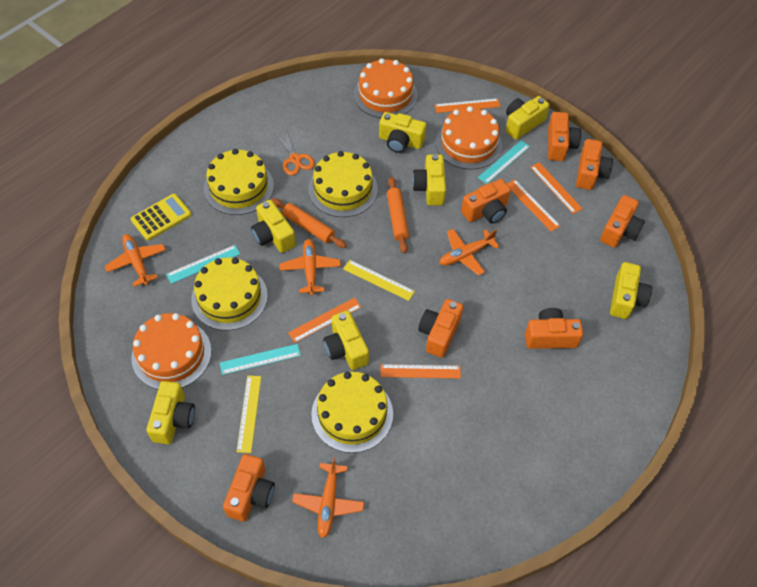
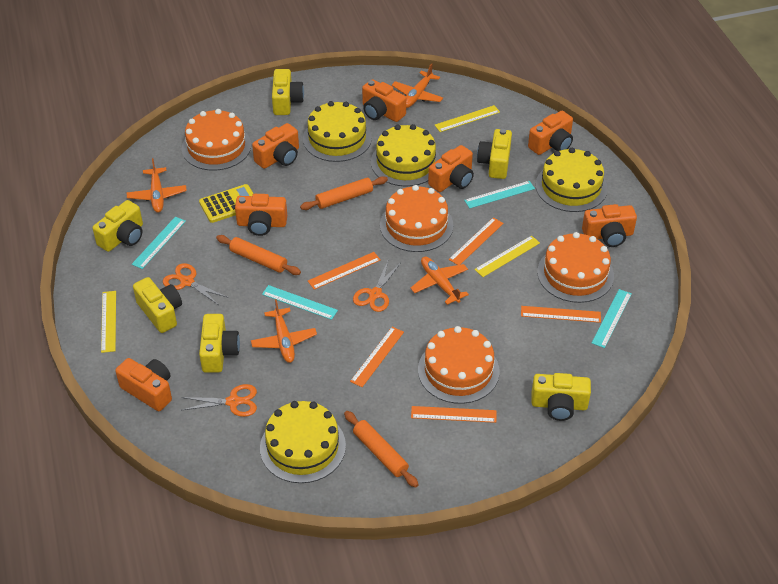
orange cake: 3 -> 4
orange rolling pin: 2 -> 3
orange scissors: 1 -> 3
turquoise ruler: 3 -> 4
yellow camera: 7 -> 6
yellow ruler: 2 -> 3

